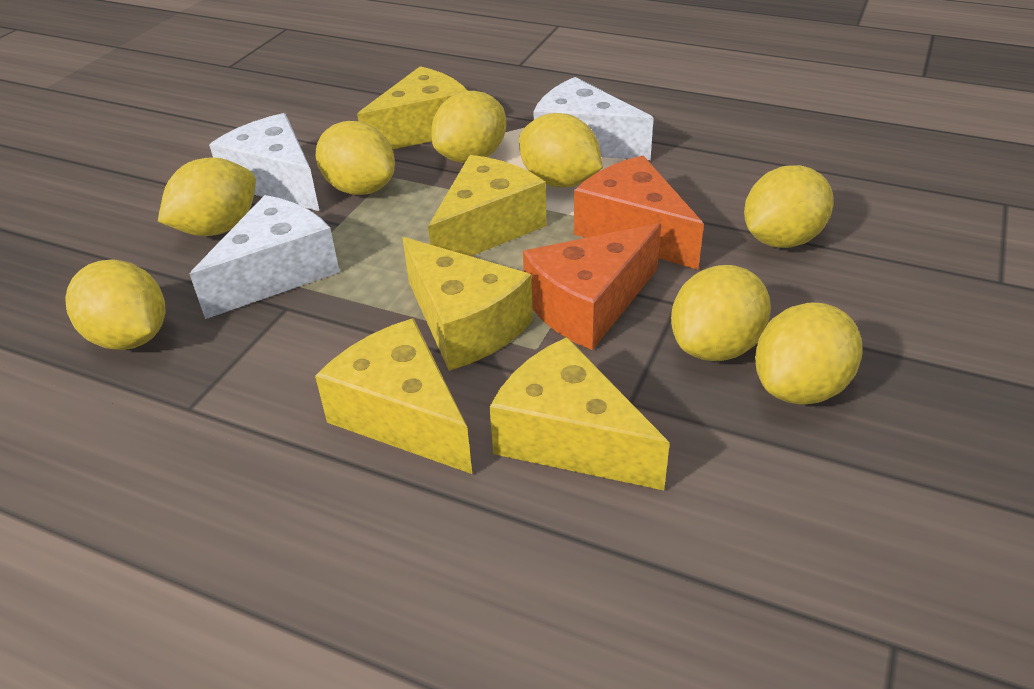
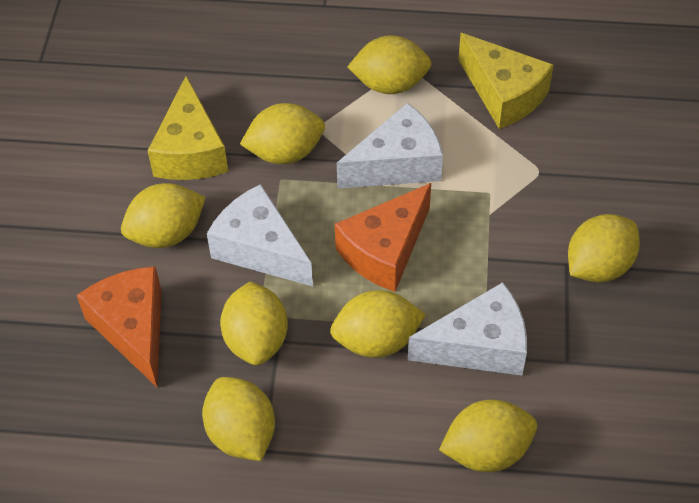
yellow cheese: 5 -> 2

